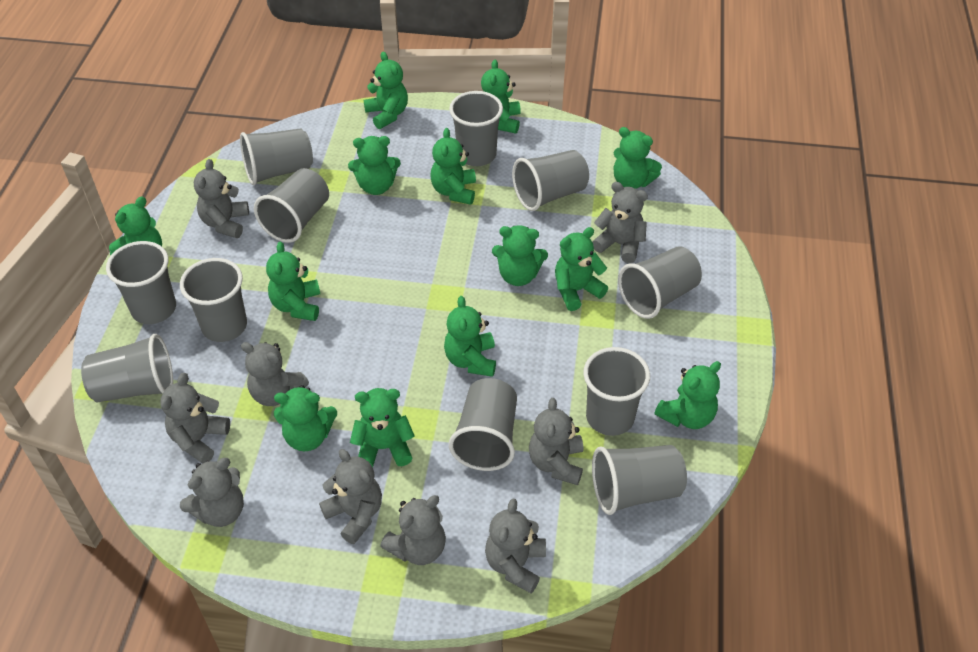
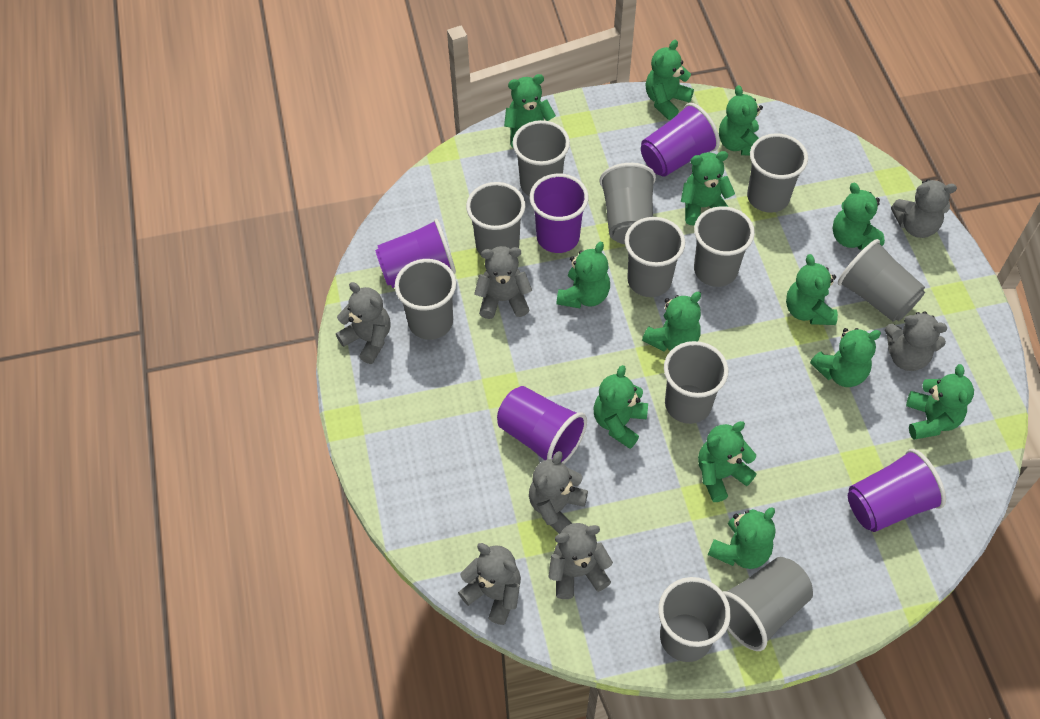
grey teddy bear: 9 -> 7
purple cup: 0 -> 5

